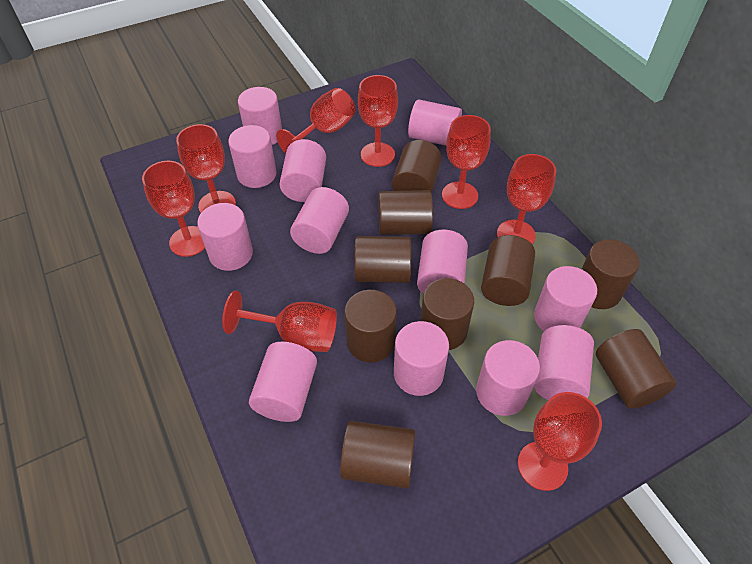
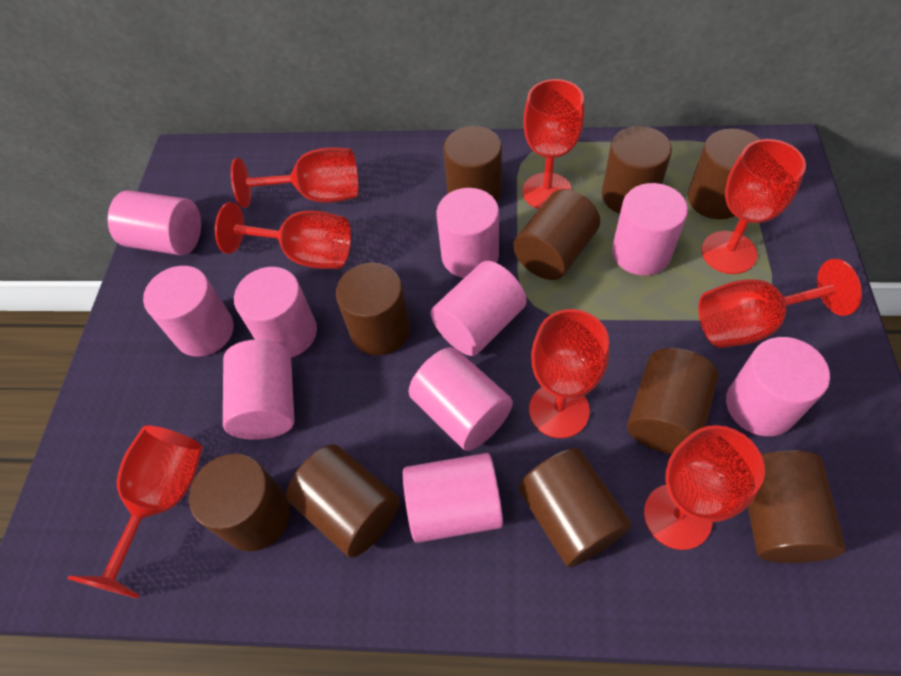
brown cylinder: 9 -> 10
pink cylinder: 12 -> 10

